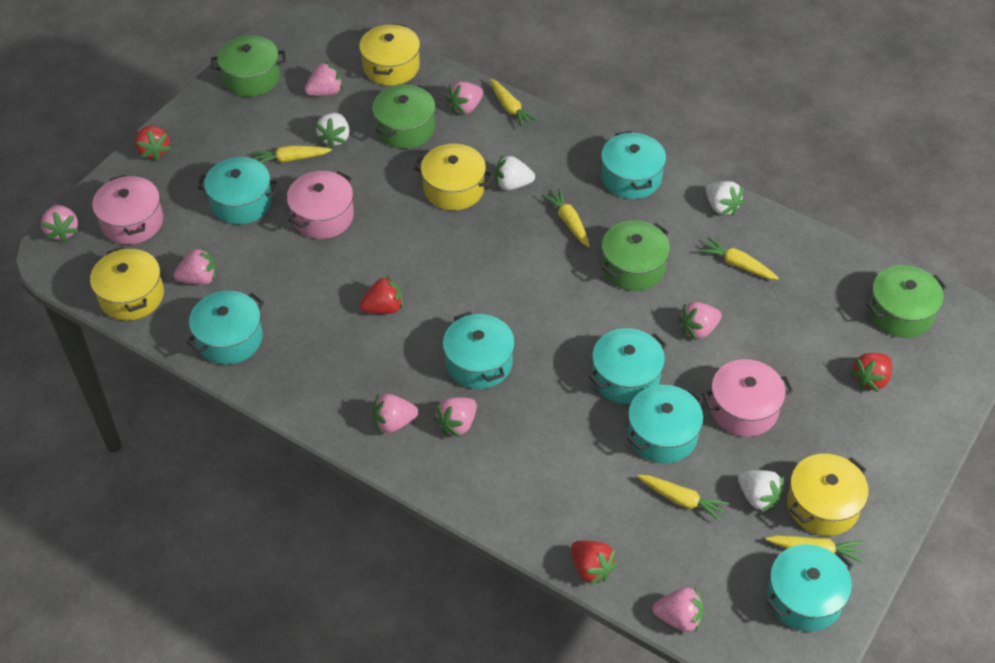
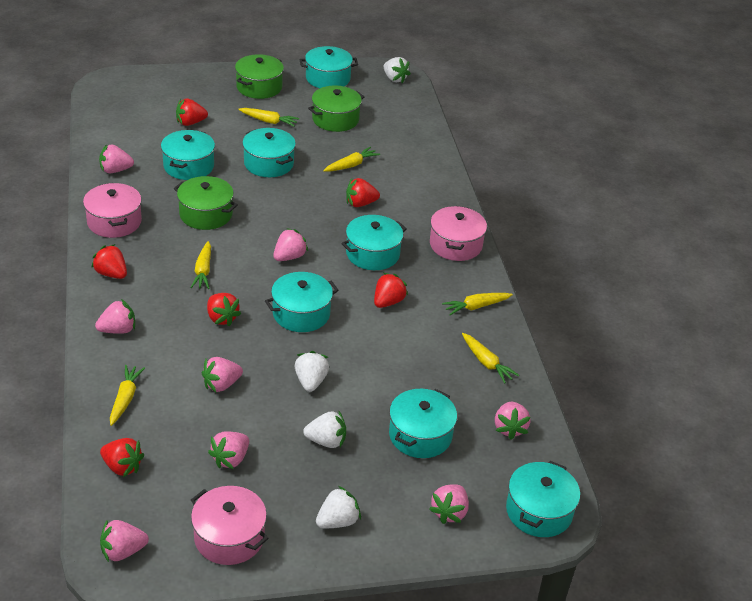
green pot: 4 -> 3
red strawberry: 4 -> 6
yellow pot: 4 -> 0

